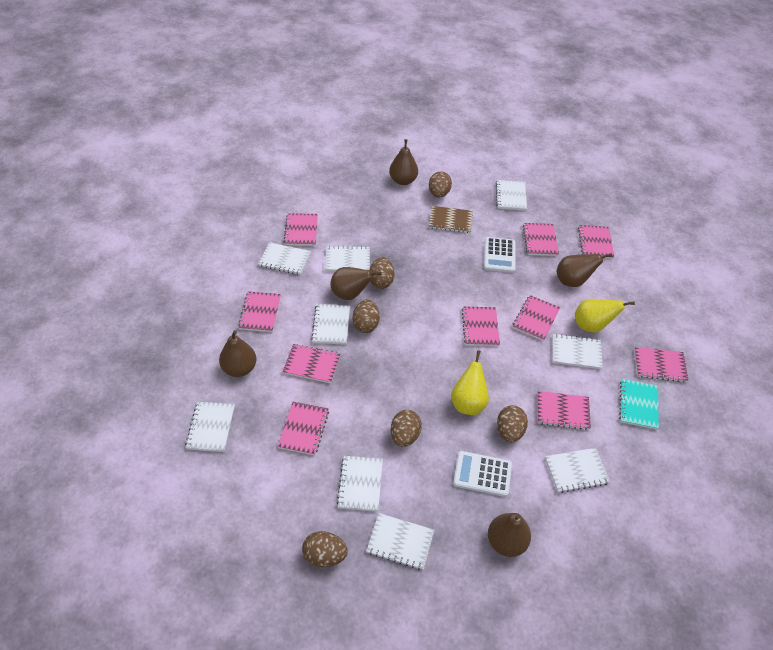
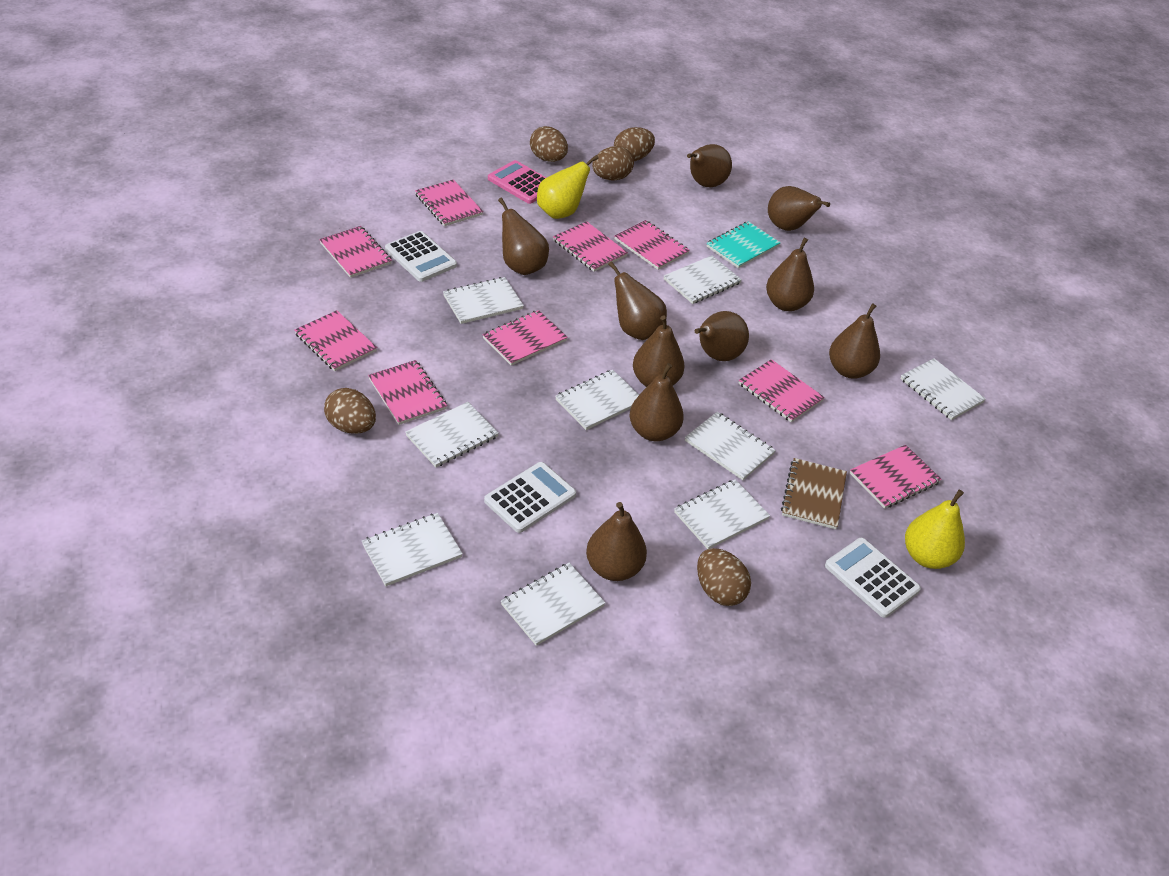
brown egg: 6 -> 5
brown pear: 5 -> 10
pink calculator: 0 -> 1
pink notebook: 10 -> 9
white calculator: 2 -> 3

